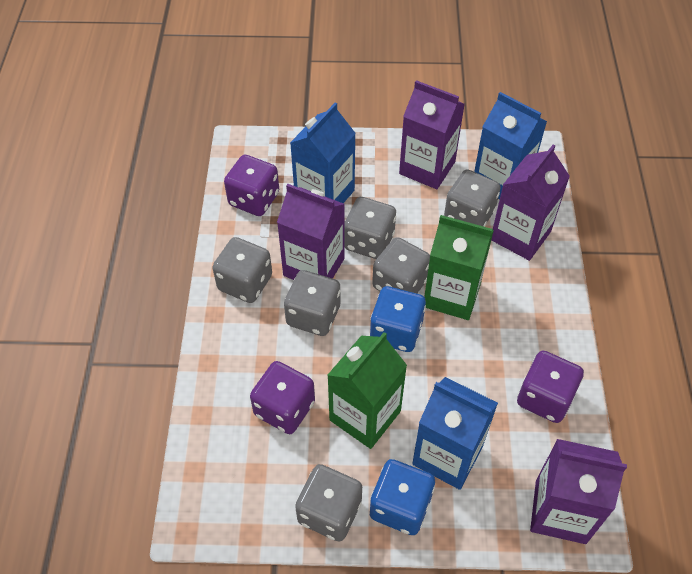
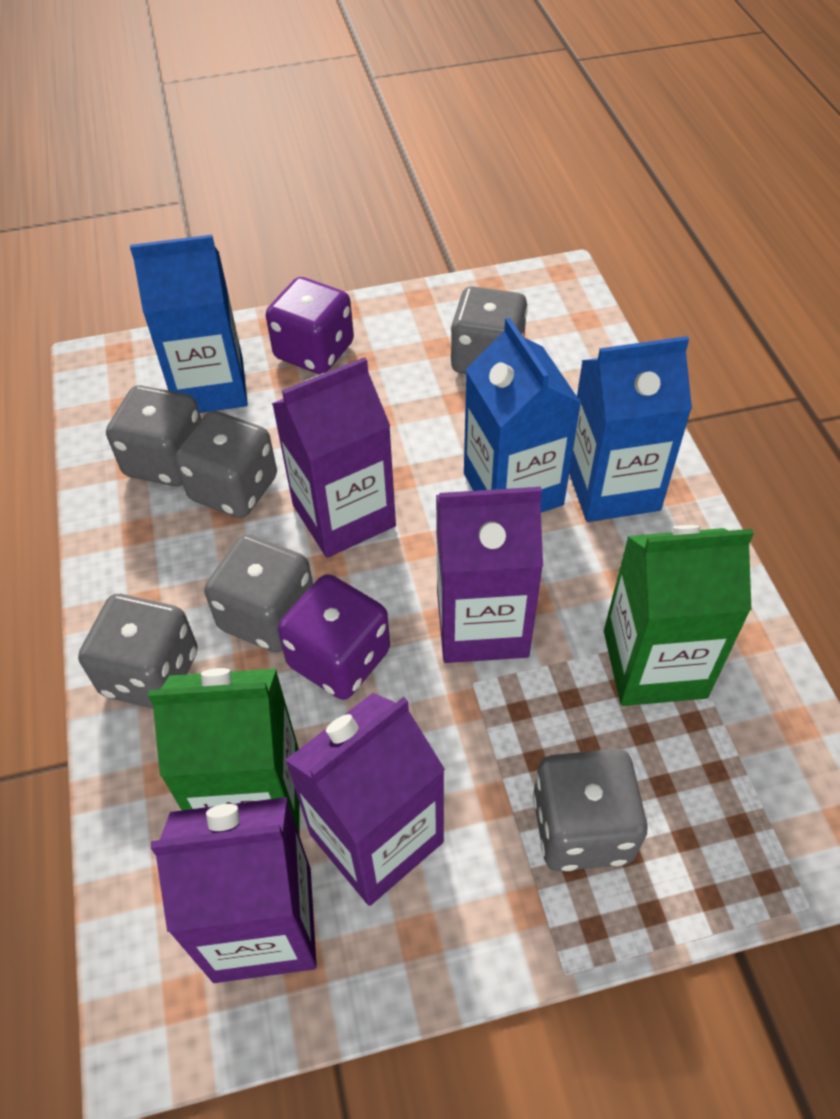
blue dice: 2 -> 0
purple dice: 3 -> 2

